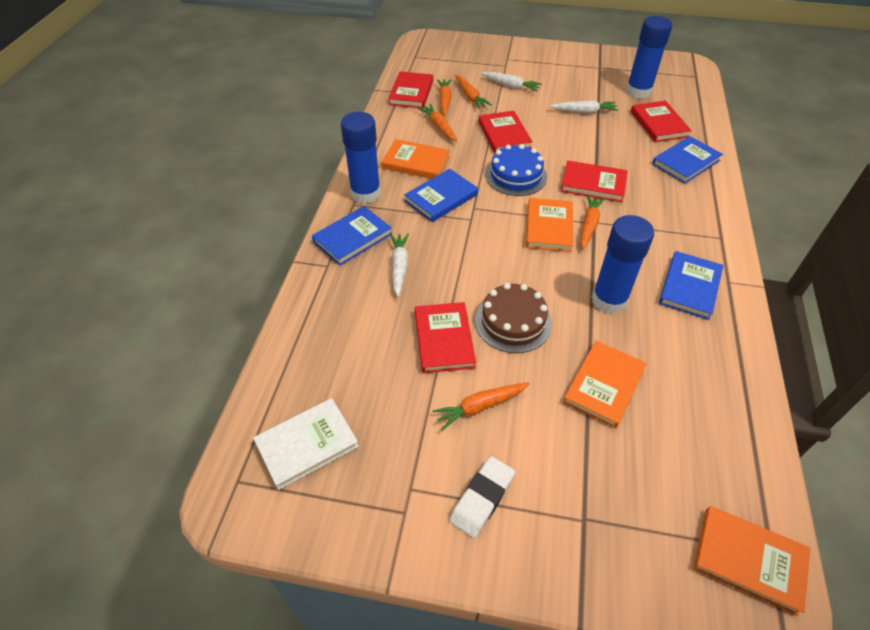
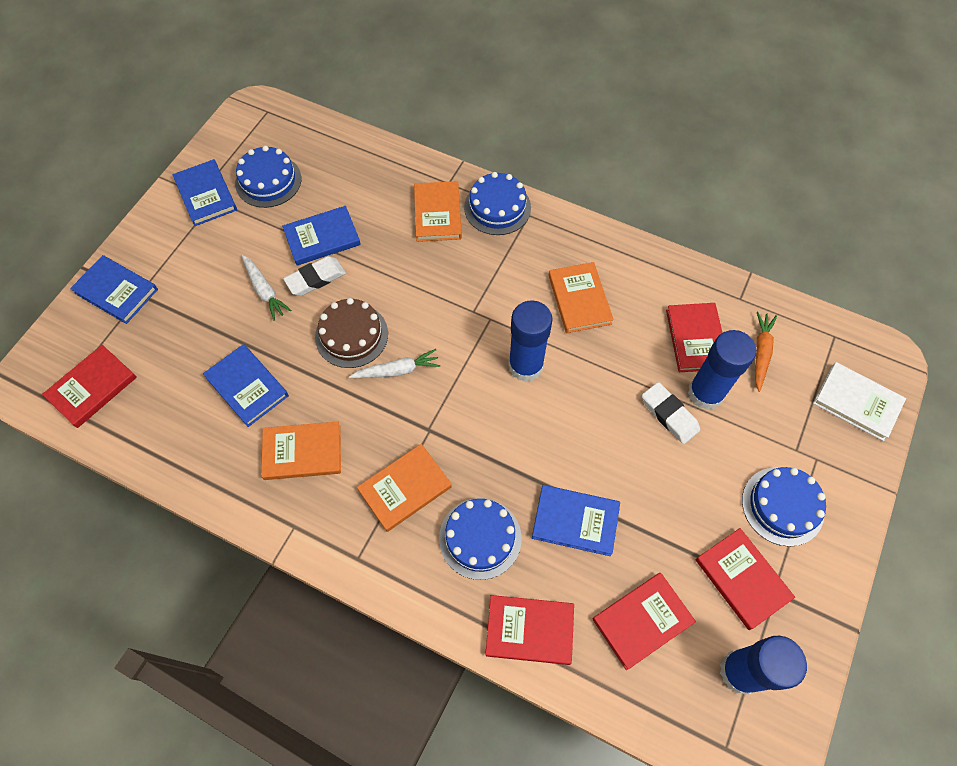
blue book: 4 -> 5
blue cake: 1 -> 4
orange carrot: 5 -> 1
white carrot: 3 -> 2
white eraser: 1 -> 2

